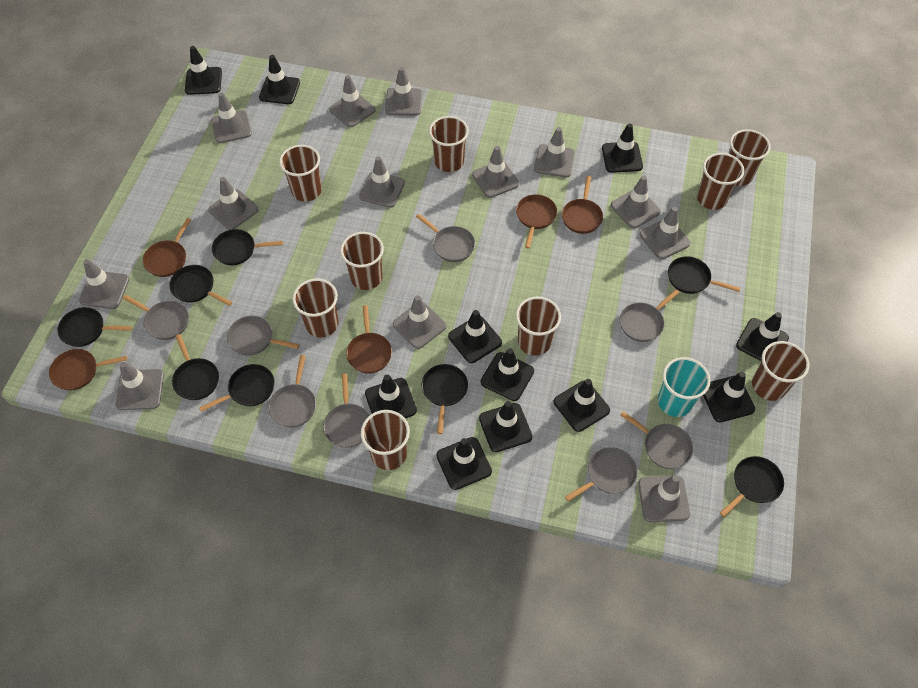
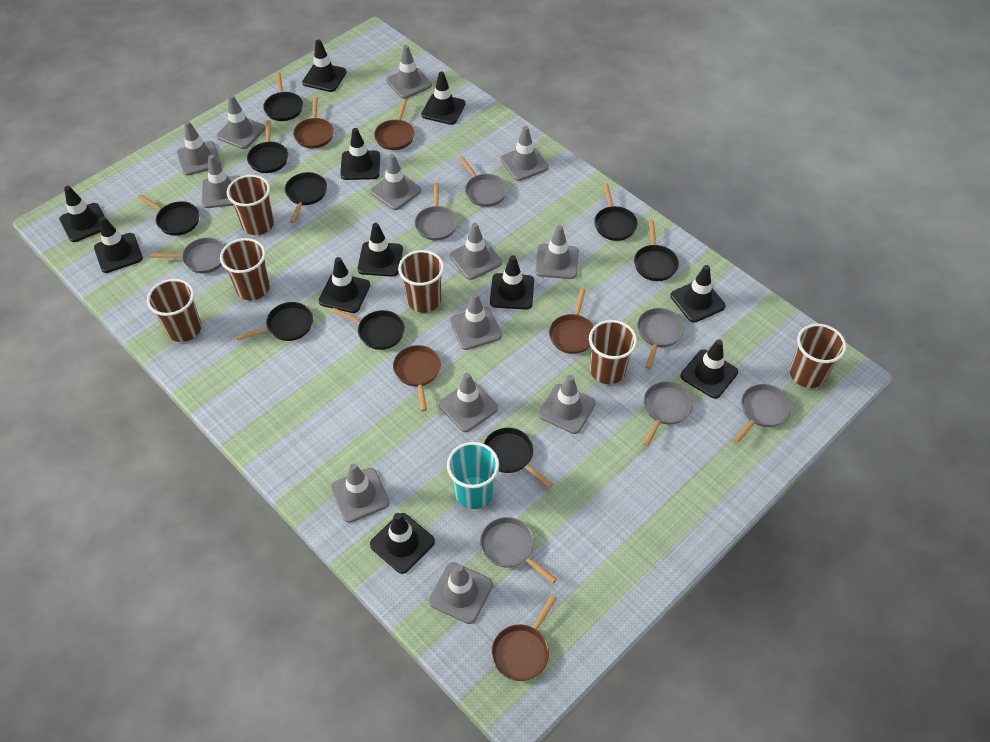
black pan: 8 -> 9
brown cup: 9 -> 6
grey pan: 8 -> 7

